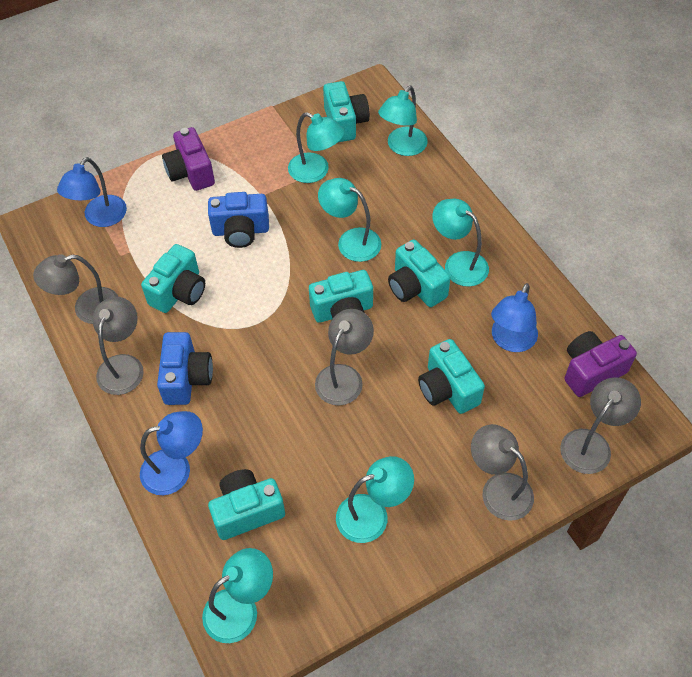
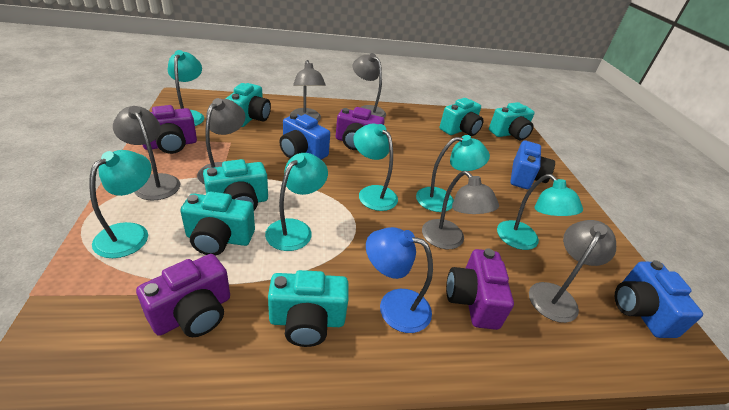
blue camera: 2 -> 3
blue lamp: 3 -> 1
grey lamp: 5 -> 6
purple camera: 2 -> 4

